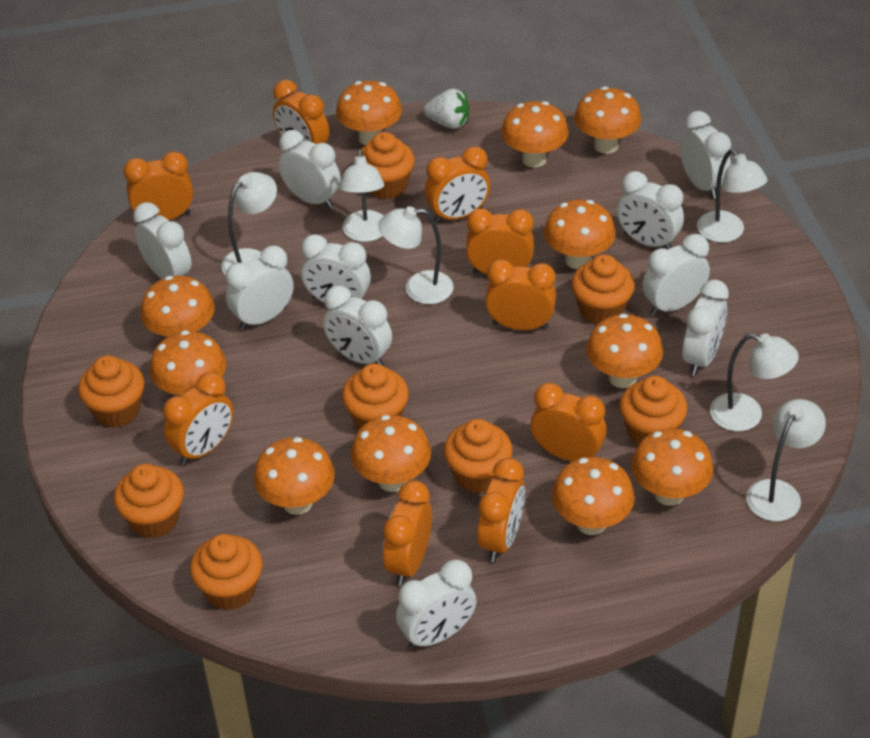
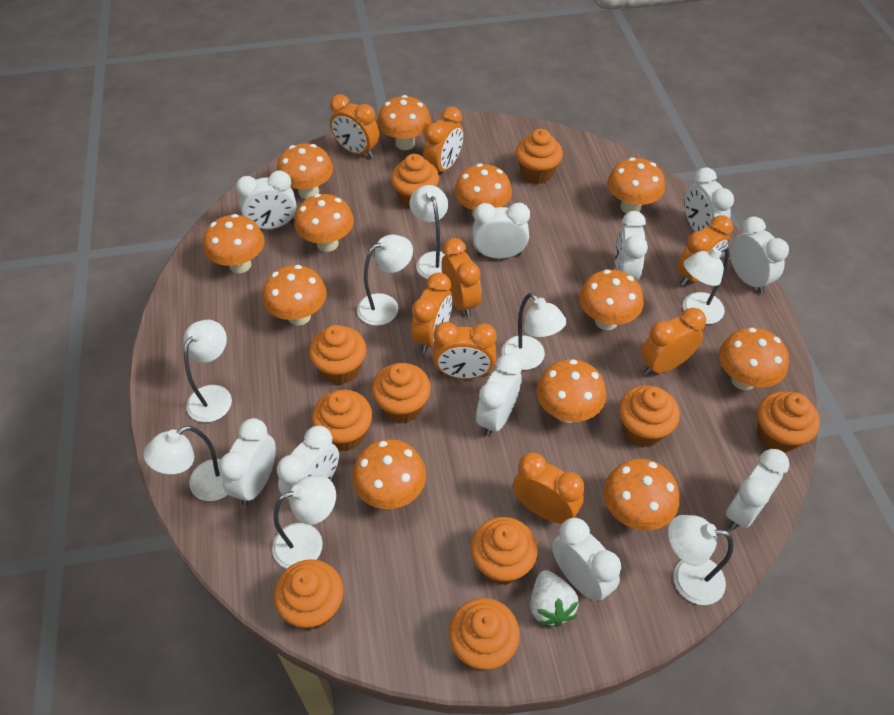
orange clock: 9 -> 8
orange cupcake: 8 -> 10
orange mushroom: 11 -> 12
white lamp: 6 -> 8

